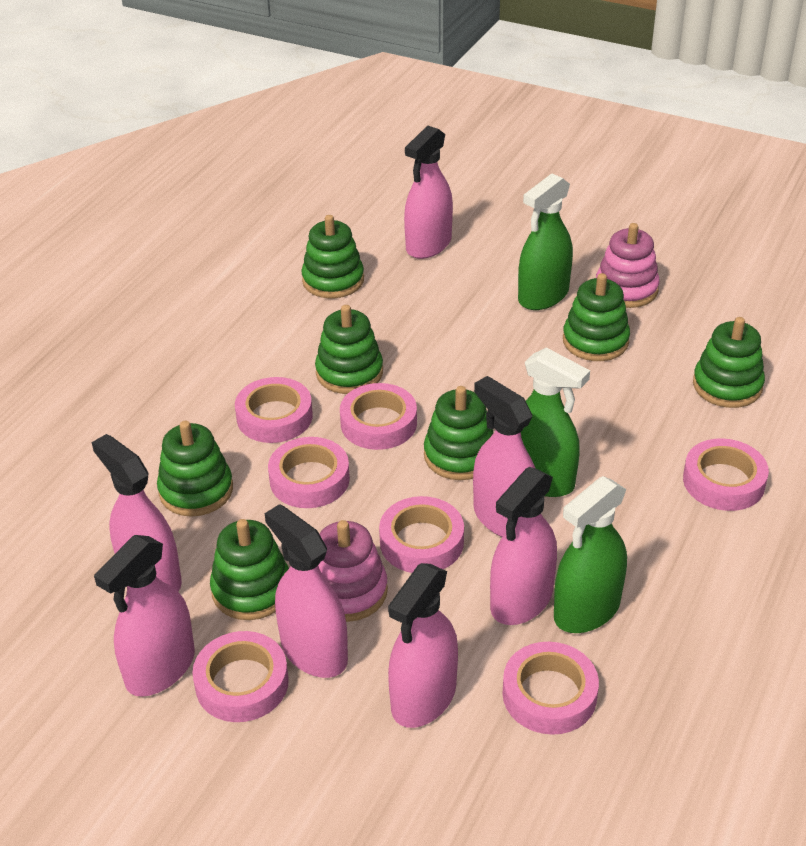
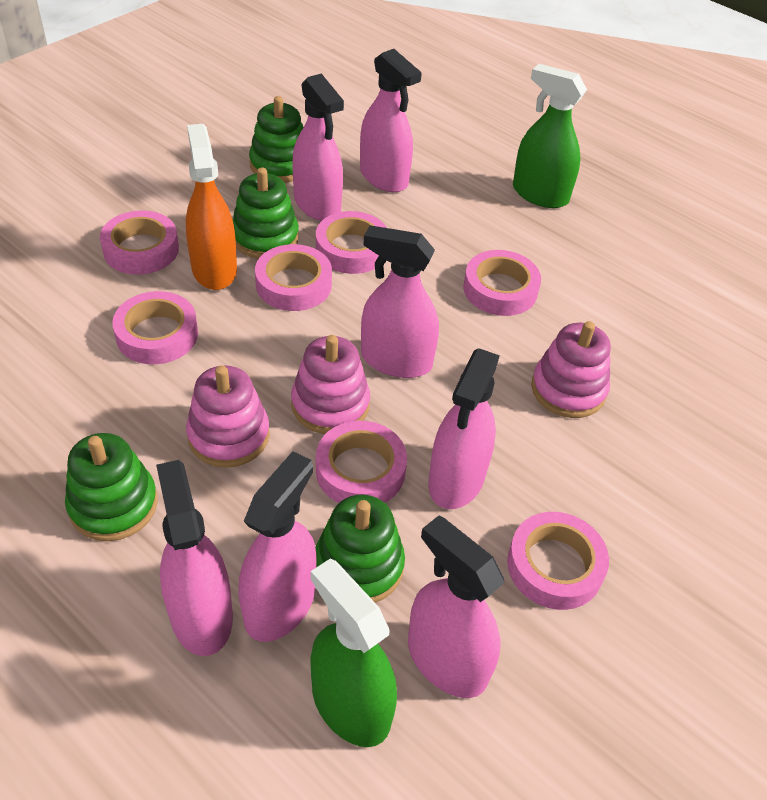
green spray bottle: 3 -> 2
green stacking toy: 7 -> 4
orange spray bottle: 0 -> 1
pink stacking toy: 2 -> 3

